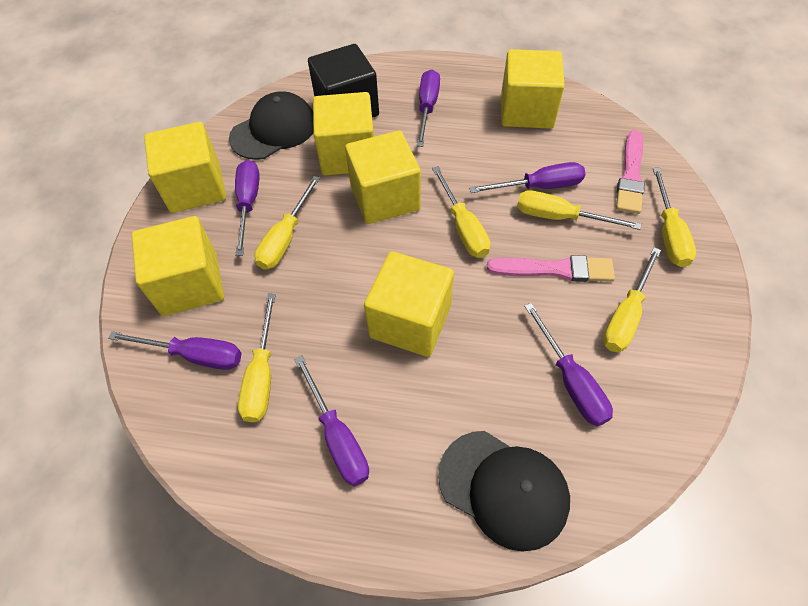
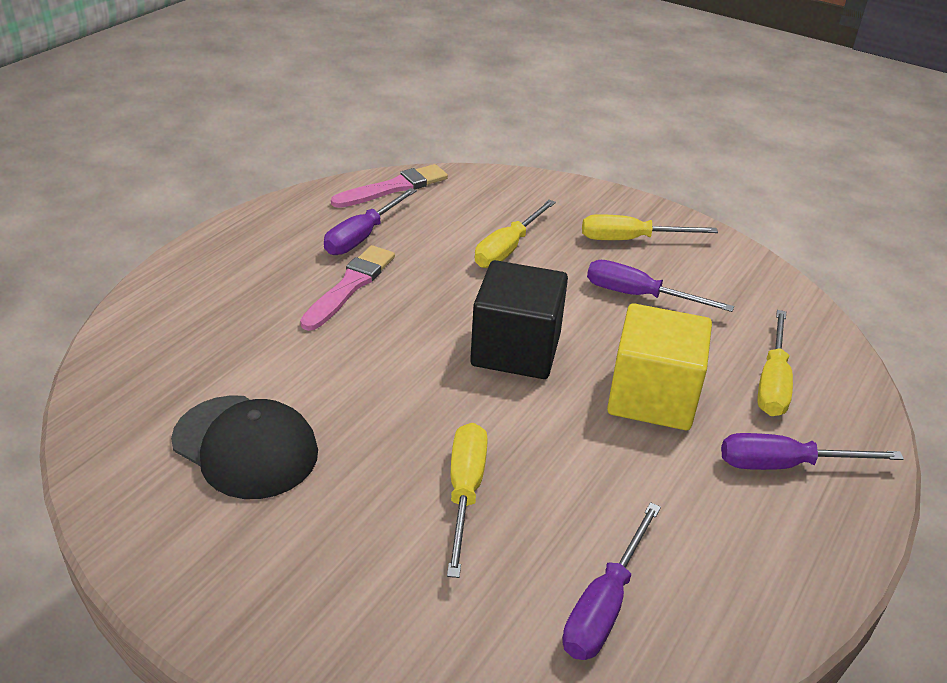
black cap: 2 -> 1
purple screwdriver: 6 -> 4
yellow cube: 6 -> 1
yellow screwdriver: 6 -> 4

